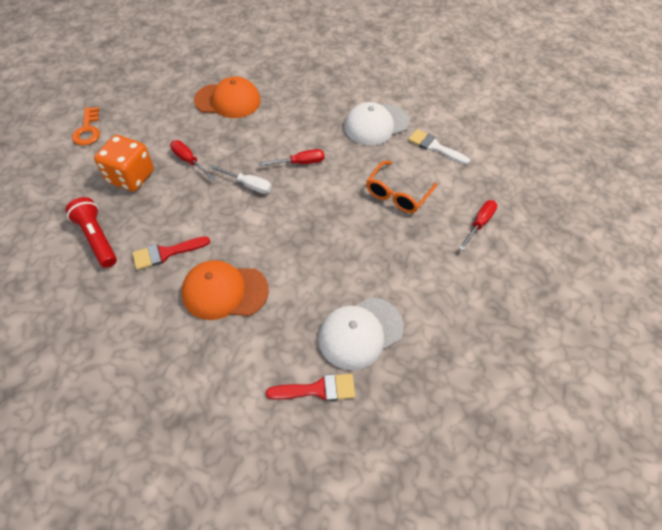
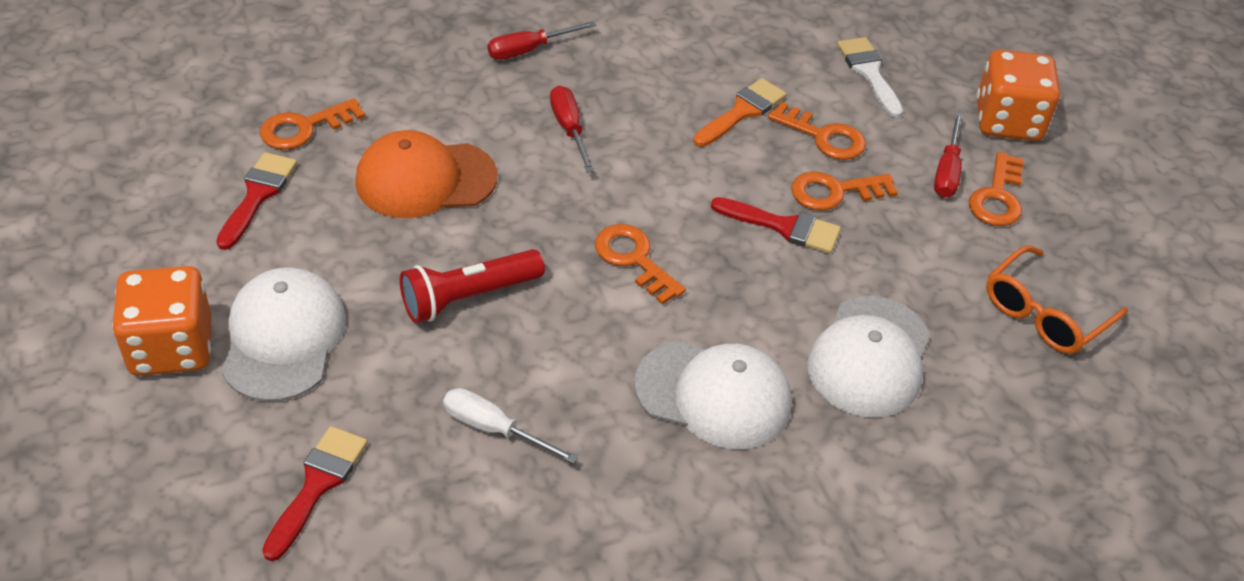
orange brush: 0 -> 1
orange cap: 2 -> 1
orange dice: 1 -> 2
orange key: 1 -> 5
red brush: 2 -> 3
white cap: 2 -> 3

